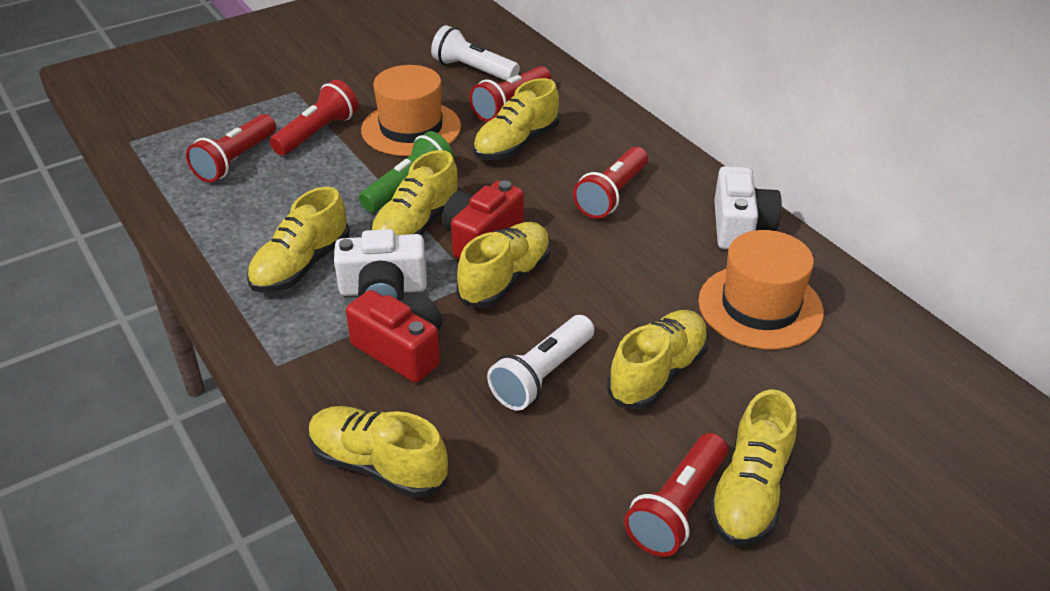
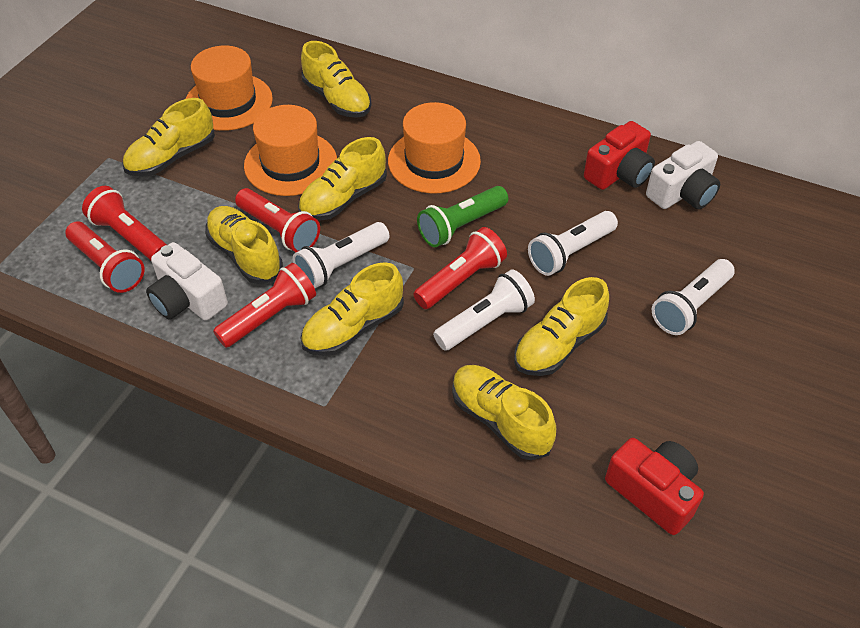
orange hat: 2 -> 3
white flashlight: 2 -> 4

